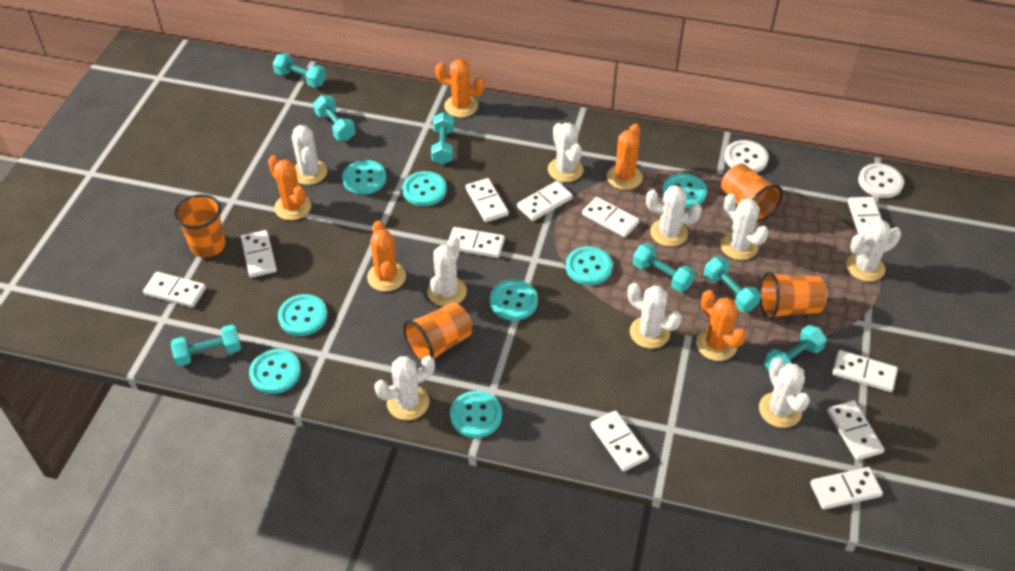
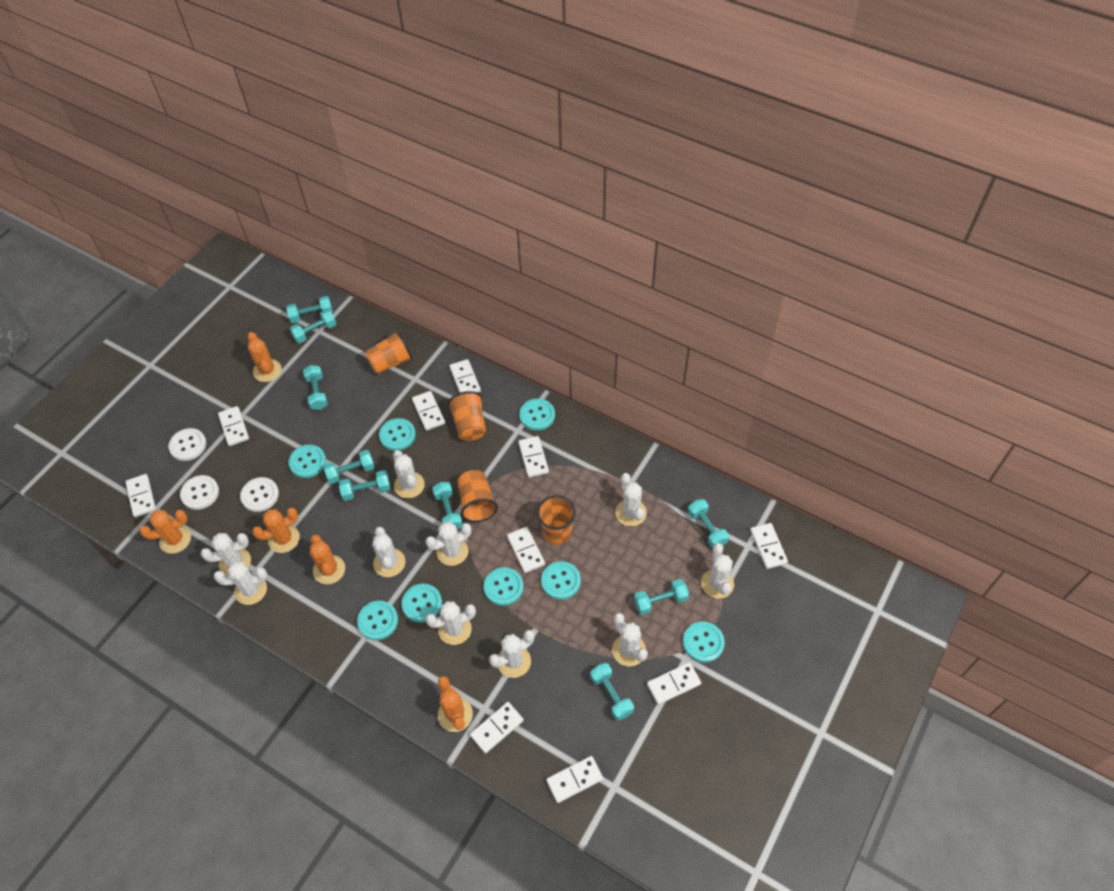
turquoise dumbbell: 7 -> 9
white button: 2 -> 3
white cactus: 9 -> 10
white domino: 11 -> 10

